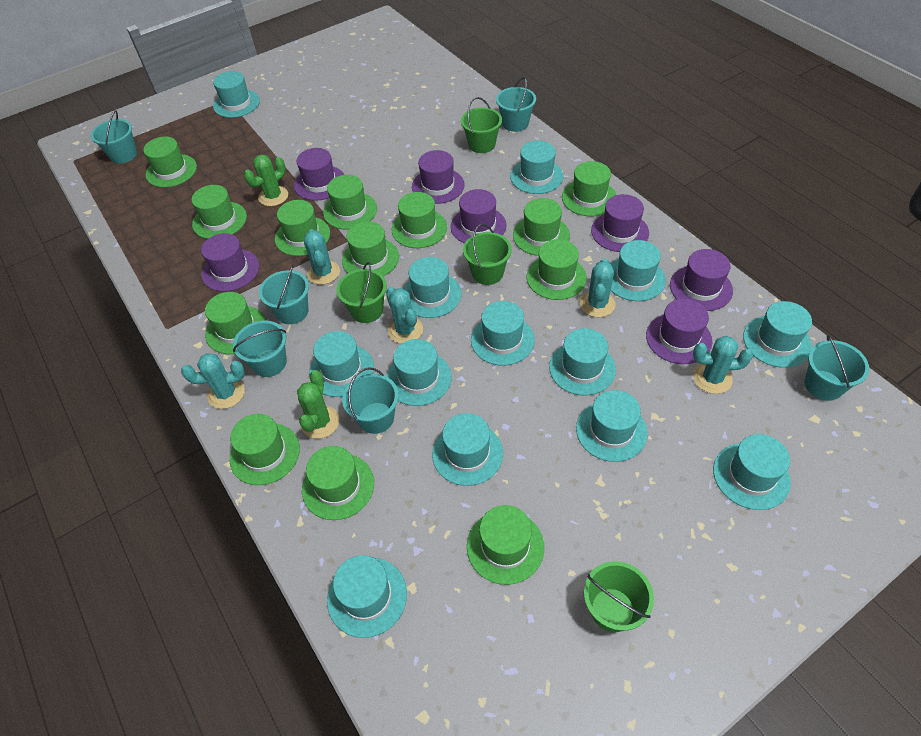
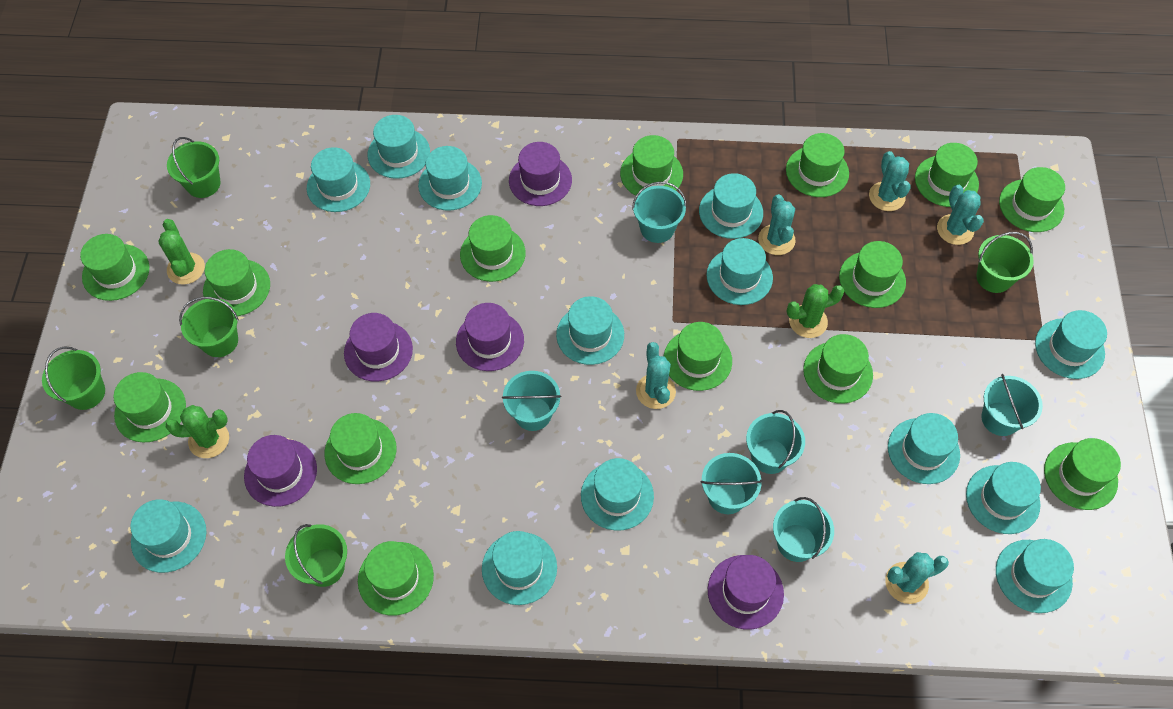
green bucket: 4 -> 5
green cactus: 2 -> 3
green hat: 13 -> 14
purple hat: 7 -> 5

